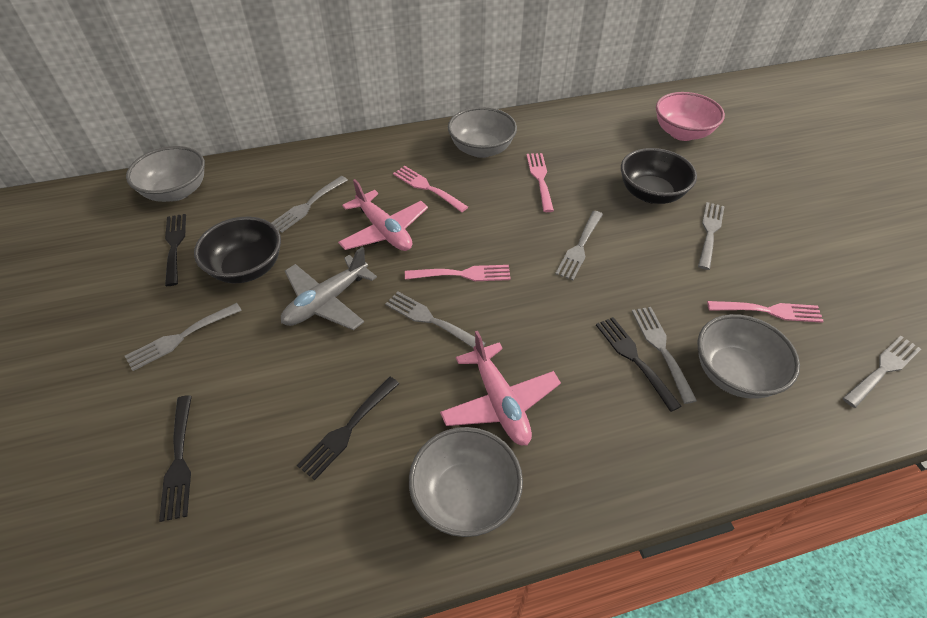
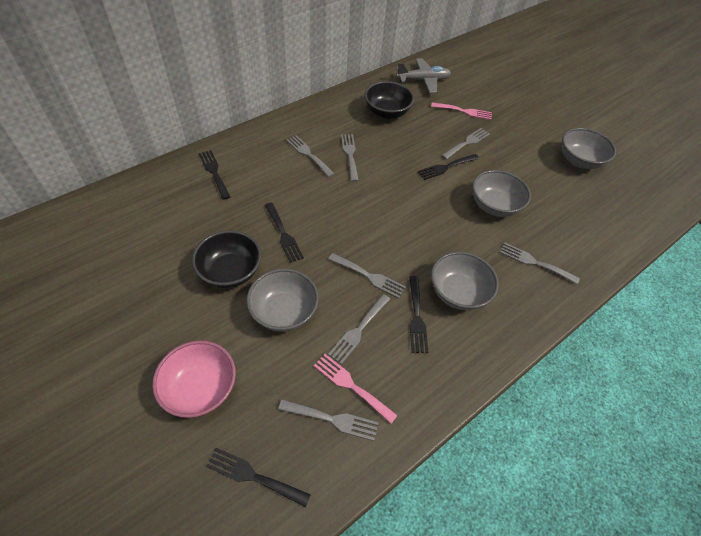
black fork: 4 -> 5
pink fork: 4 -> 2
pink plane: 2 -> 0

